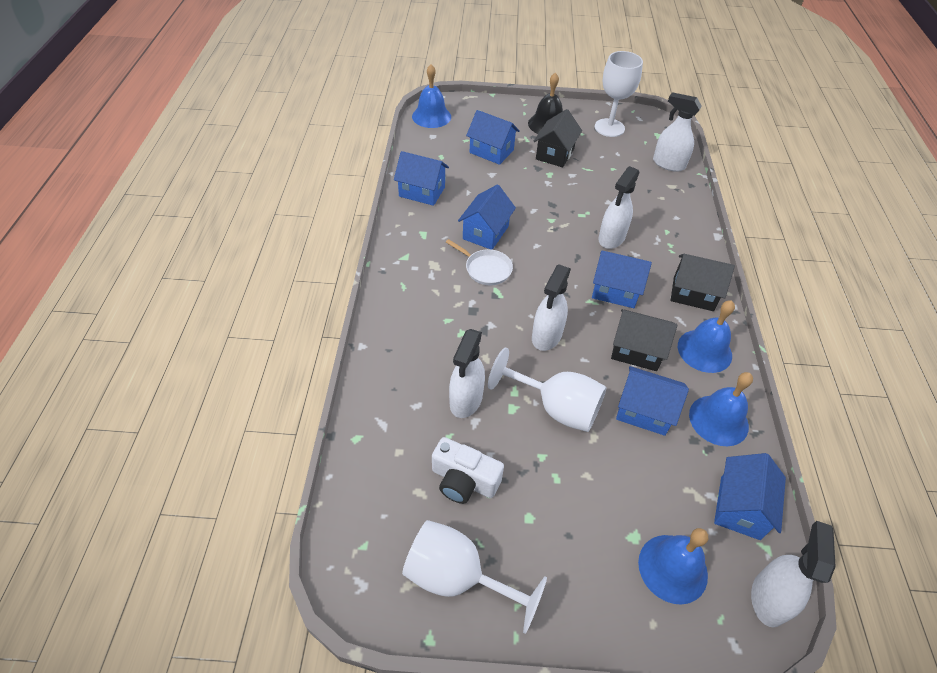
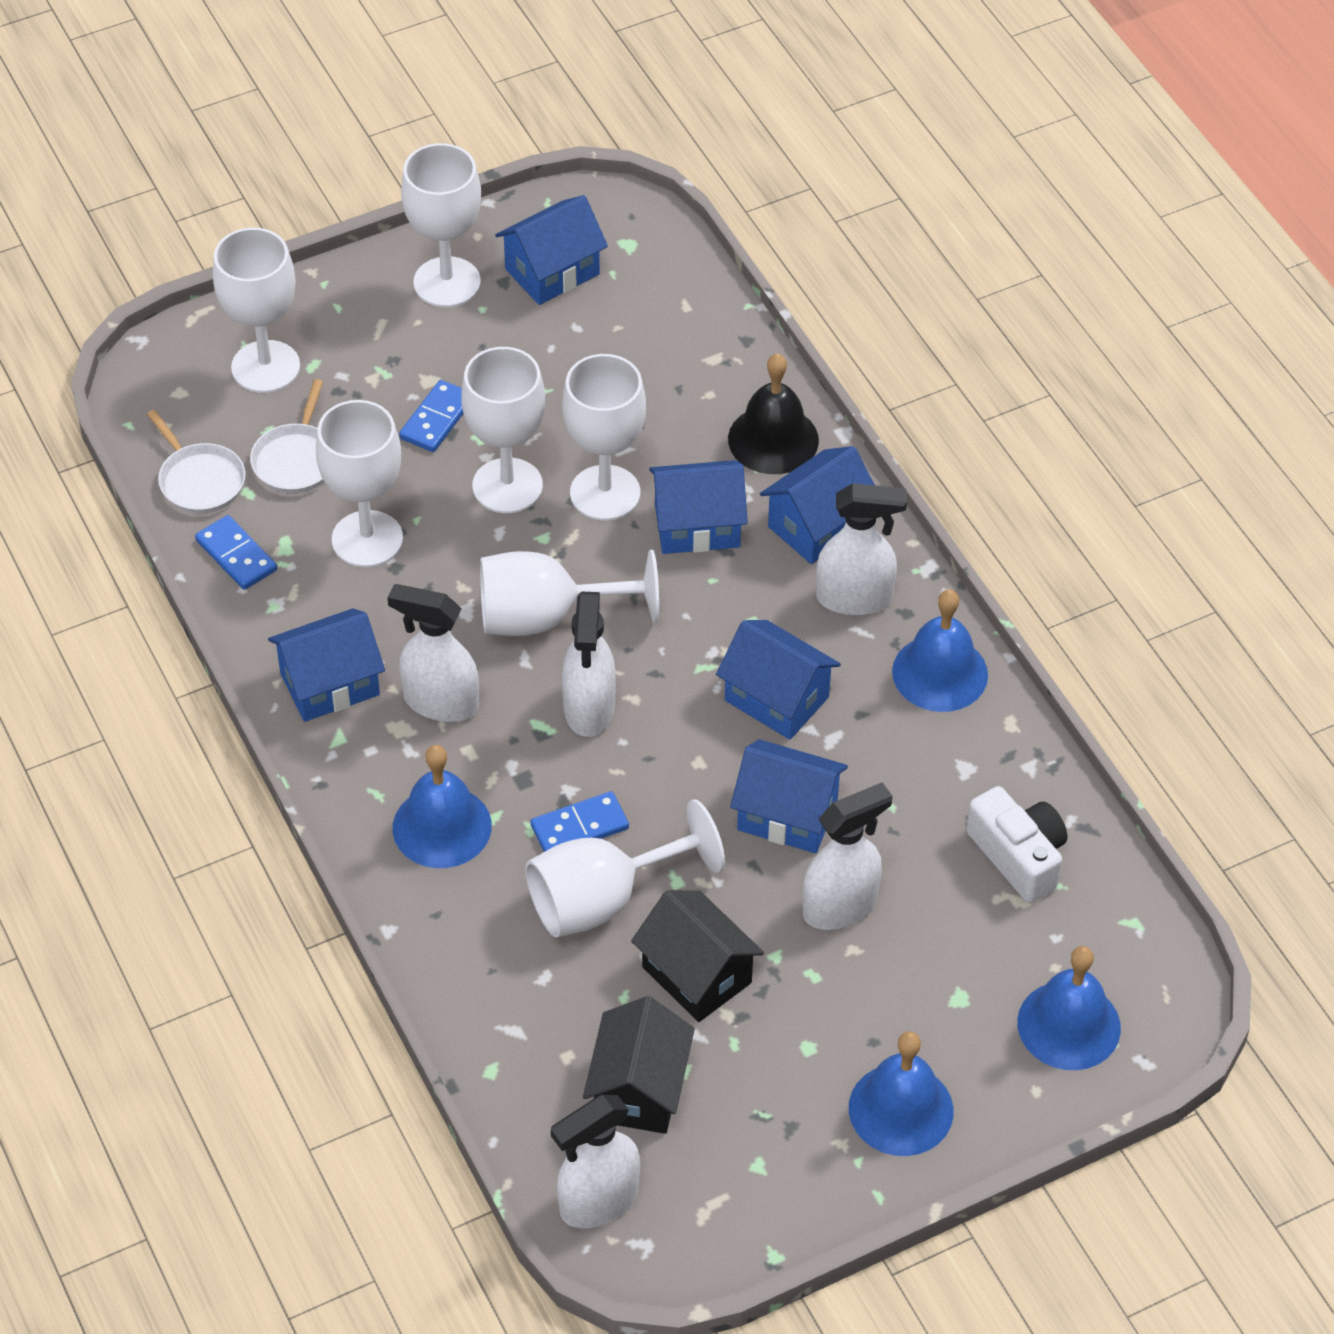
black house: 3 -> 2
blue domino: 0 -> 3
white goblet: 3 -> 7
white pan: 1 -> 2

